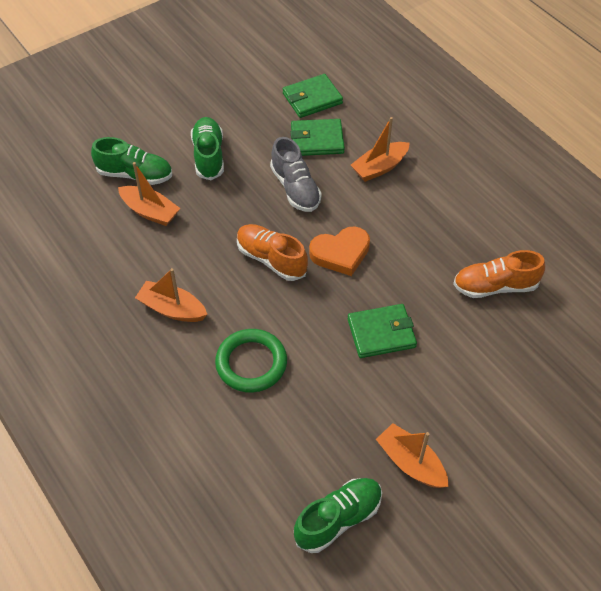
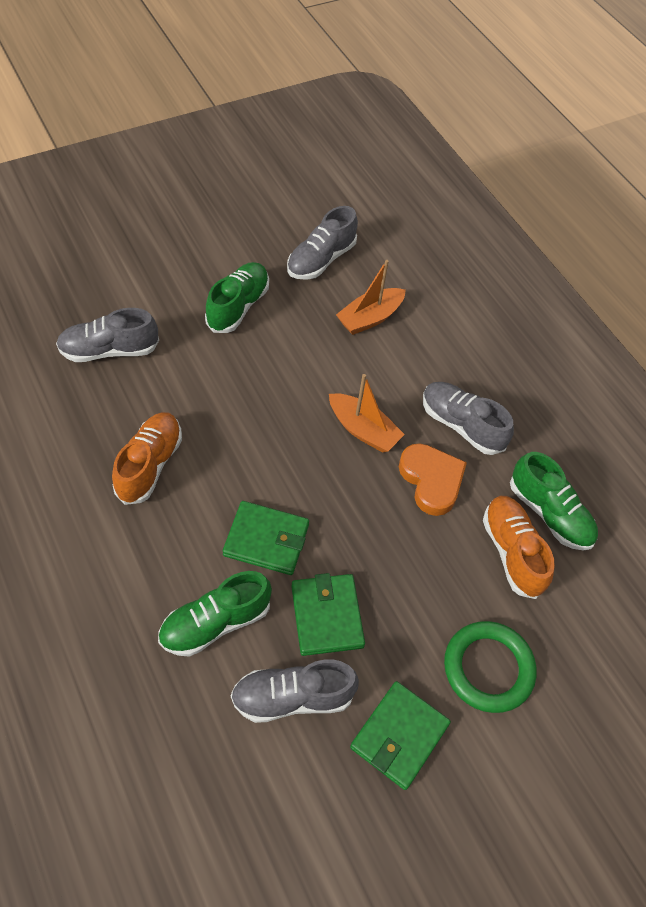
grey shoe: 1 -> 4
orange boat: 4 -> 2

